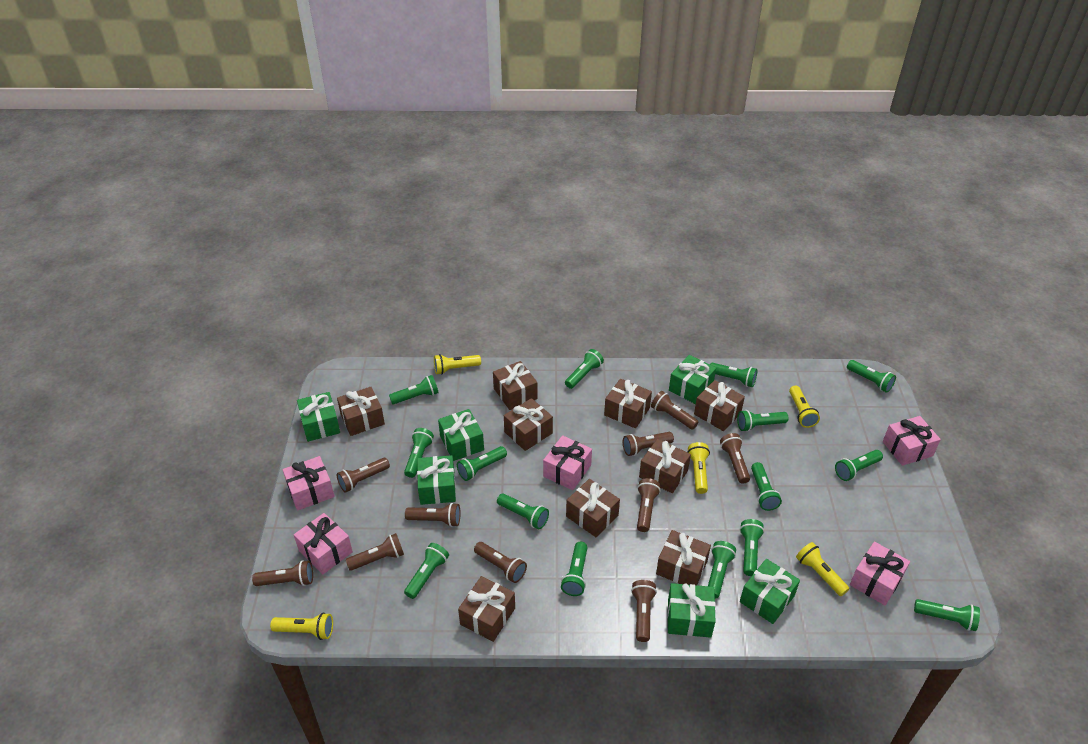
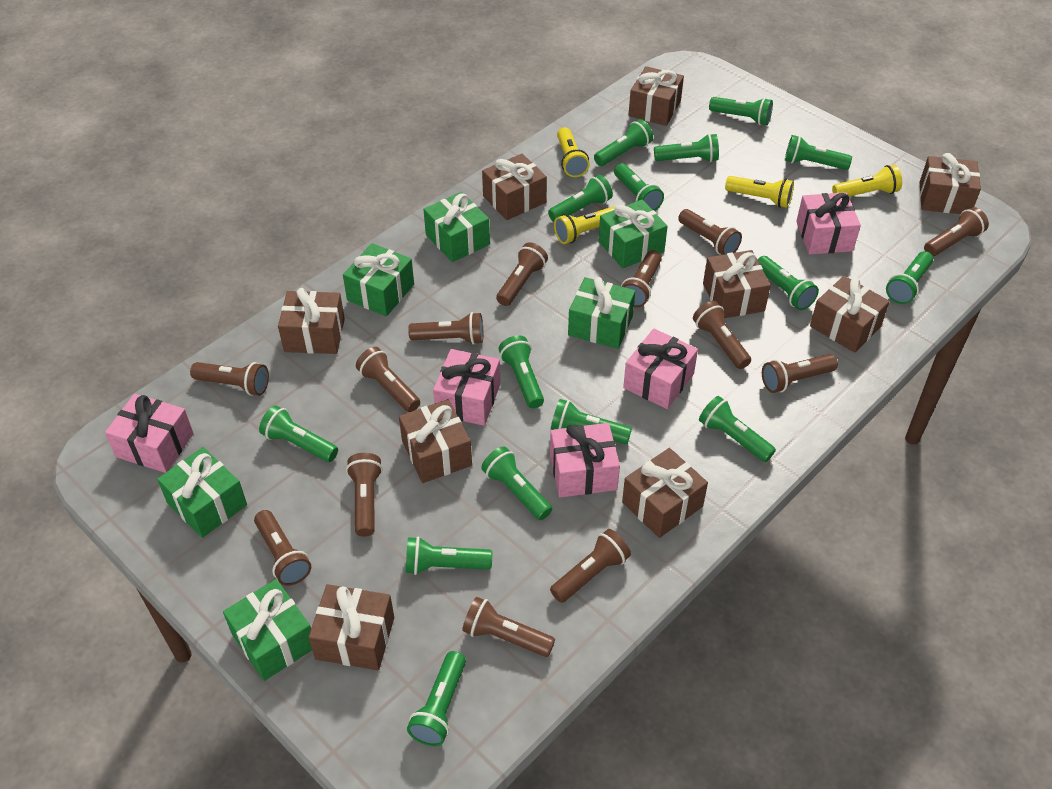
brown flashlight: 10 -> 13
yellow flashlight: 5 -> 4

